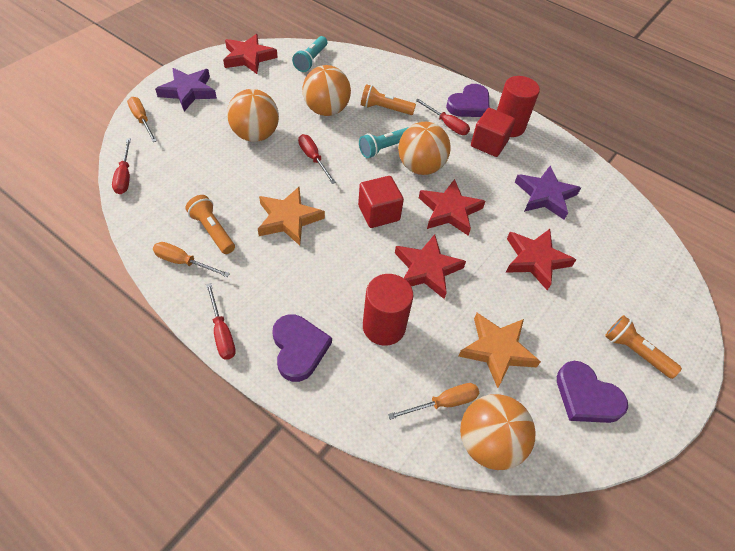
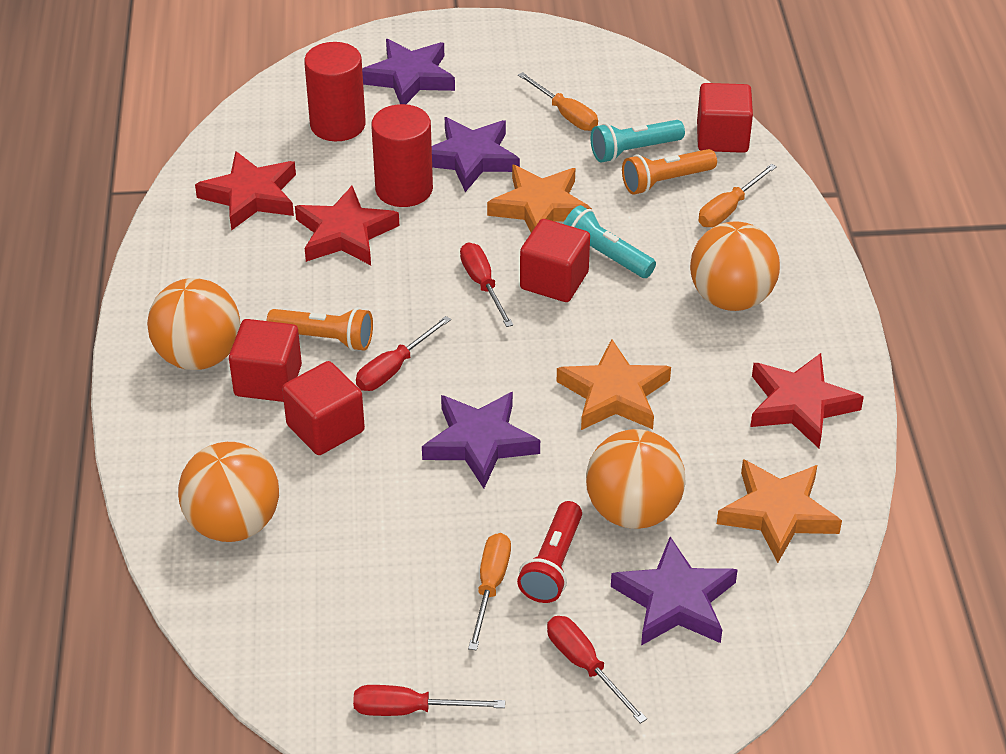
orange flashlight: 3 -> 2
orange star: 2 -> 3
purple heart: 3 -> 0
purple star: 2 -> 4
red cube: 2 -> 4
red flashlight: 0 -> 1
red star: 4 -> 3

